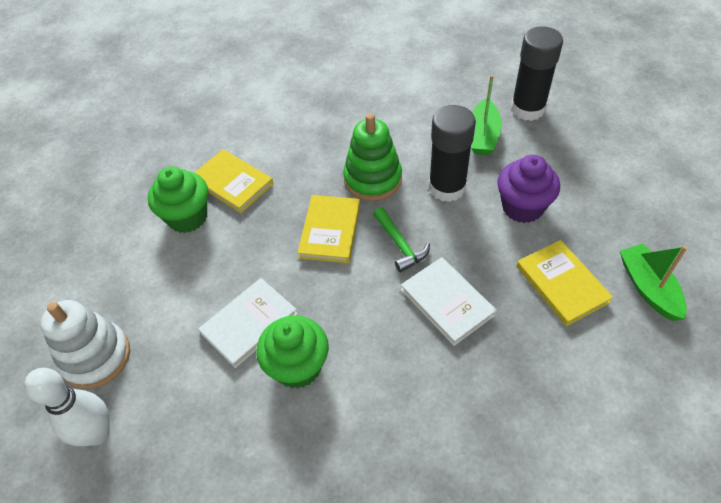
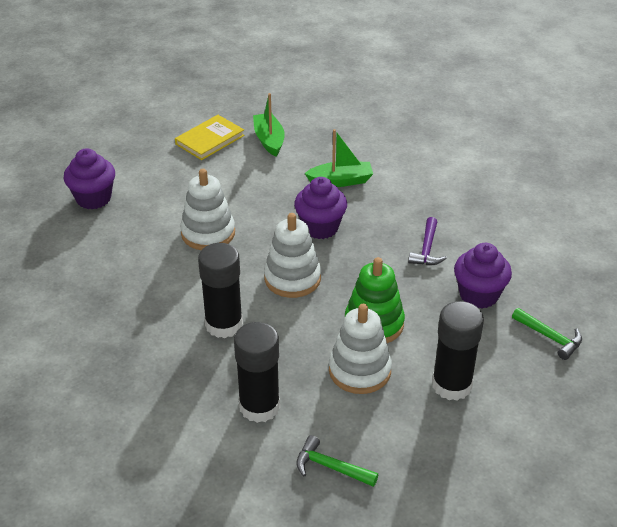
black glue stick: 2 -> 3
green cupcake: 2 -> 0
green hammer: 1 -> 2
purple cupcake: 1 -> 3
purple hammer: 0 -> 1
white book: 2 -> 0
white bowling pin: 1 -> 0
white stacking toy: 1 -> 3
yellow book: 3 -> 1

